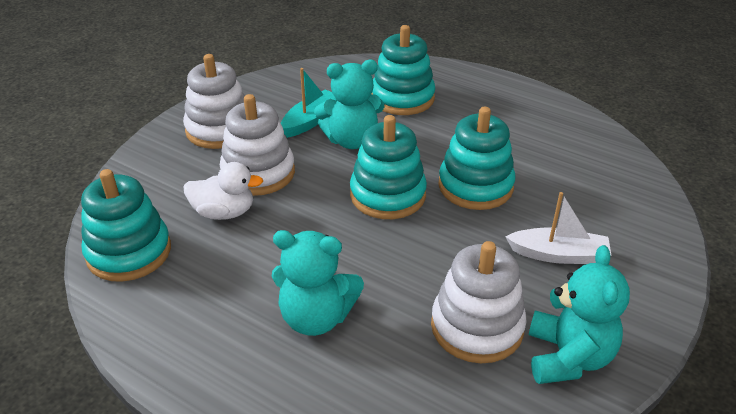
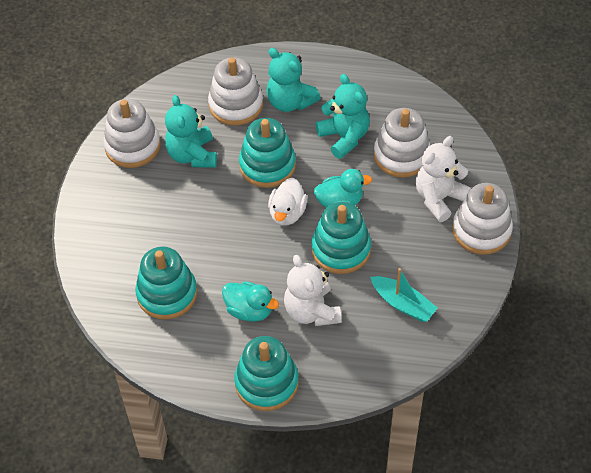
turquoise duck: 0 -> 2
white boat: 1 -> 0
white stacking toy: 3 -> 4
white teddy bear: 0 -> 2

